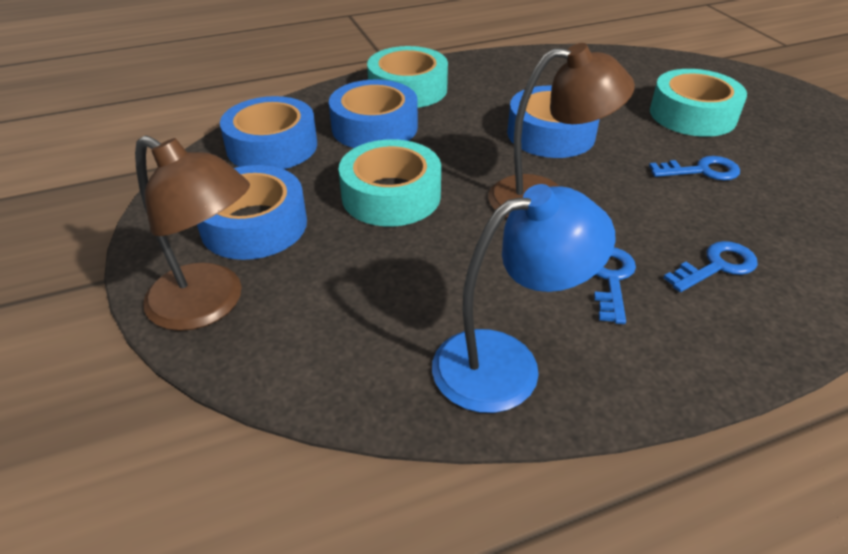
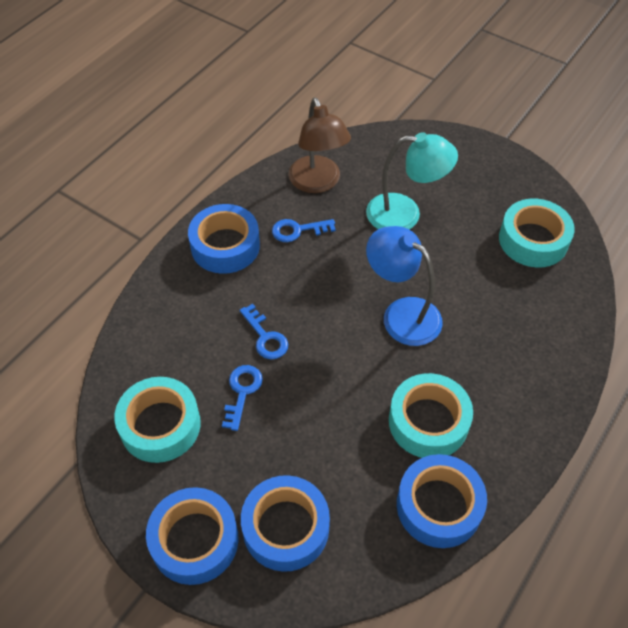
brown lamp: 2 -> 1
turquoise lamp: 0 -> 1

